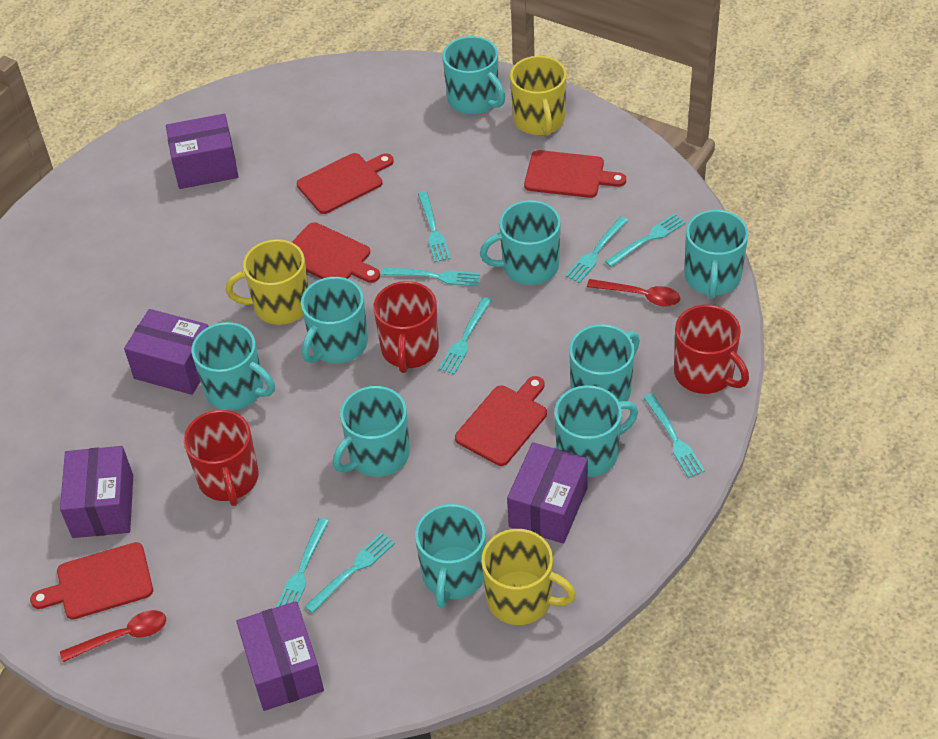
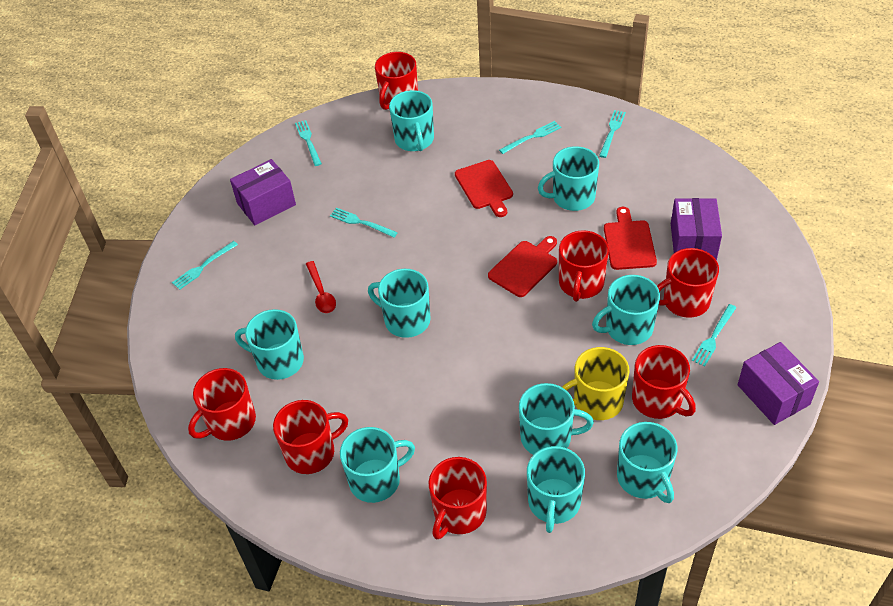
purple box: 5 -> 3
red cutting board: 5 -> 3
red mug: 3 -> 7
red spoon: 2 -> 1
turquoise fork: 8 -> 6
yellow mug: 3 -> 1

